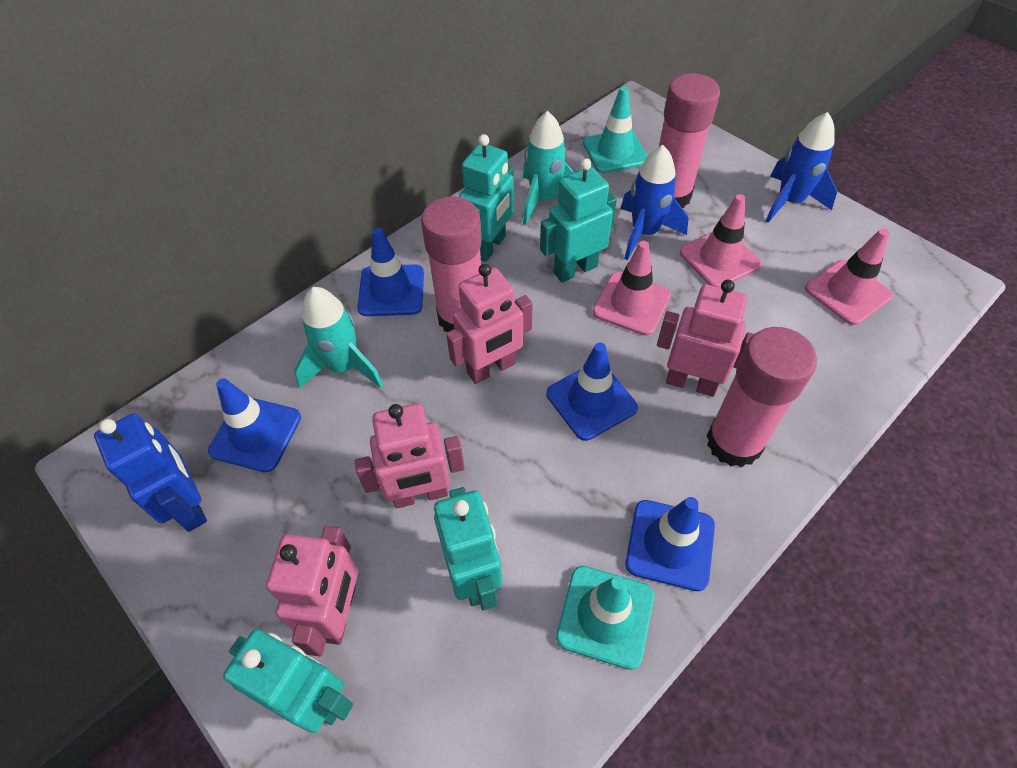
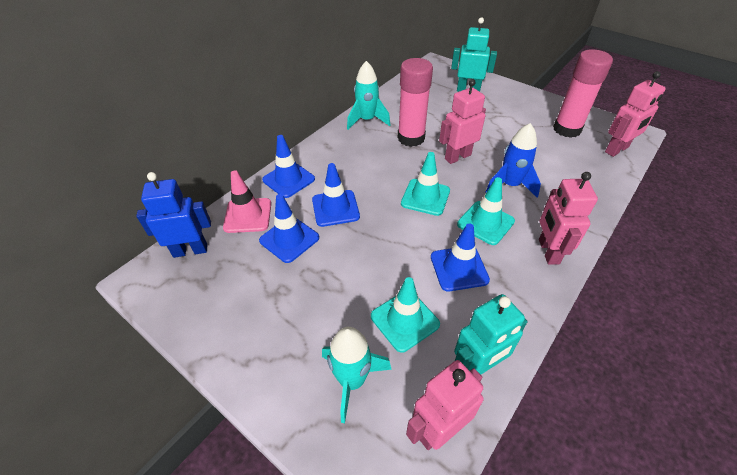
blue rocket: 2 -> 1
pink glue stick: 3 -> 2
pink traffic cone: 3 -> 1
turquoise robot: 4 -> 2
turquoise traffic cone: 2 -> 3

